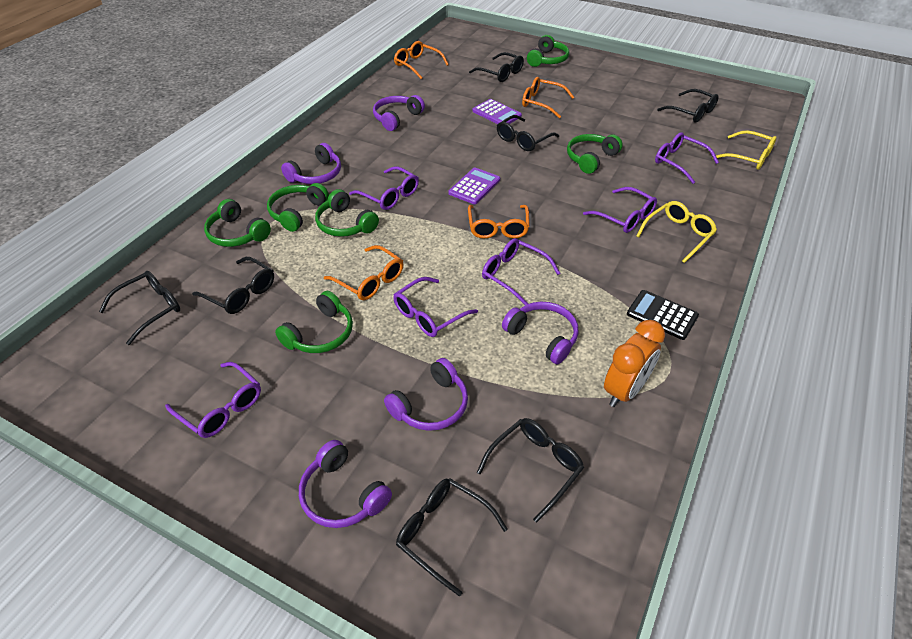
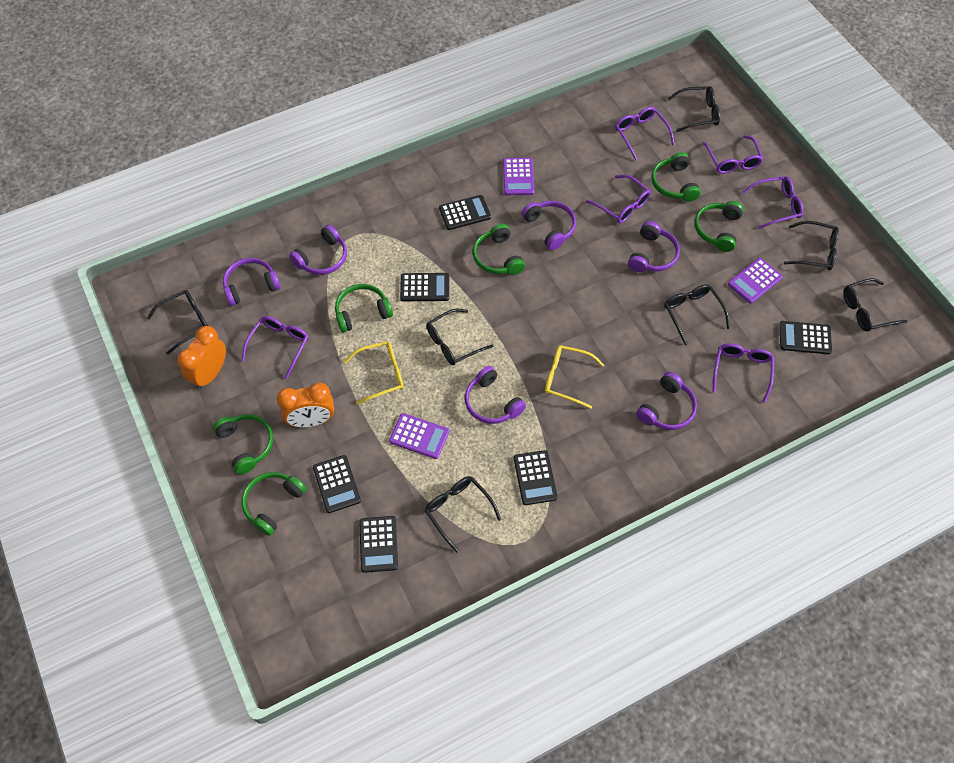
black calculator: 1 -> 6
orange clock: 1 -> 2
orange glasses: 4 -> 0
purple calculator: 2 -> 3
purple headphones: 5 -> 6

